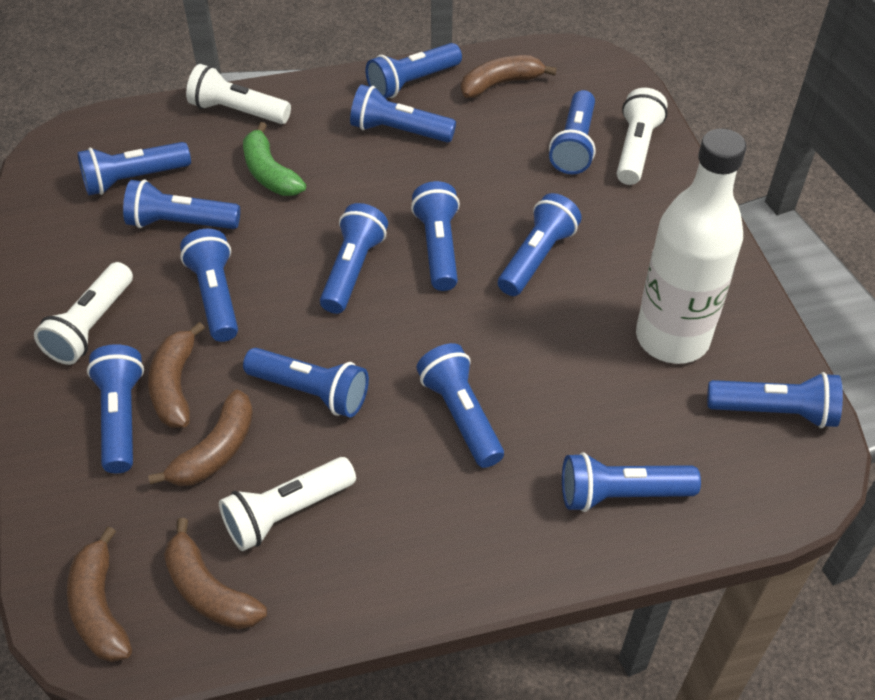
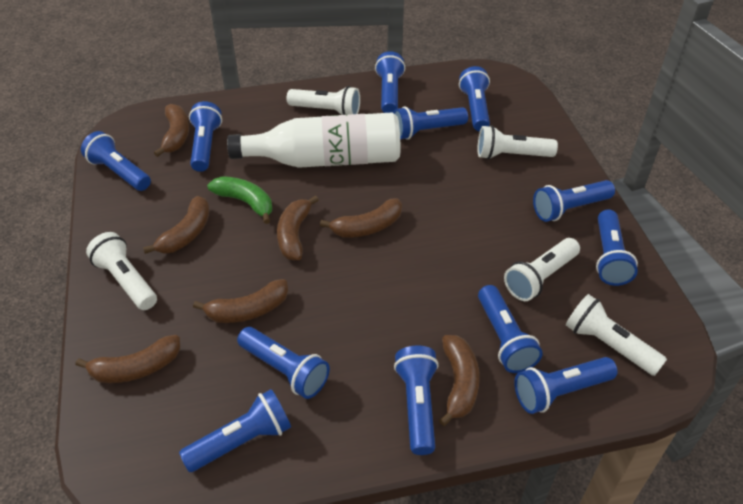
blue flashlight: 14 -> 12
brown banana: 5 -> 7
white flashlight: 4 -> 5

